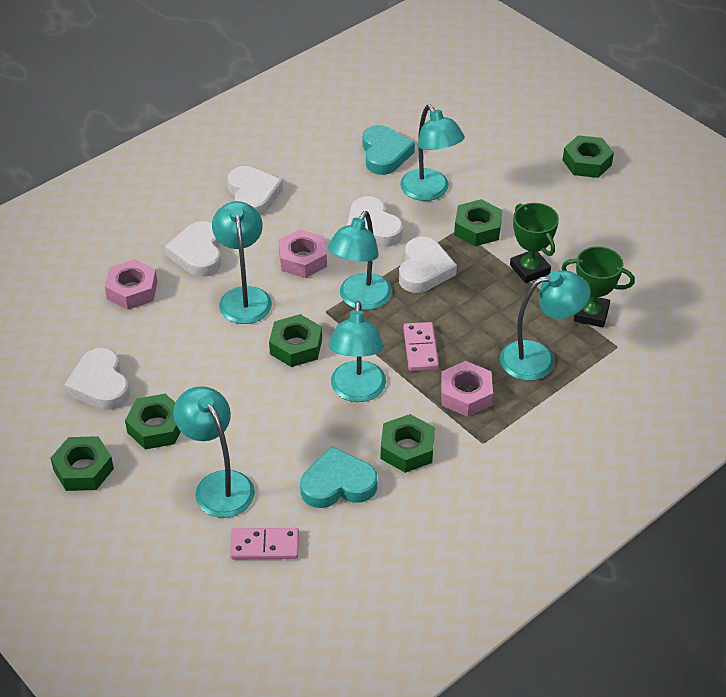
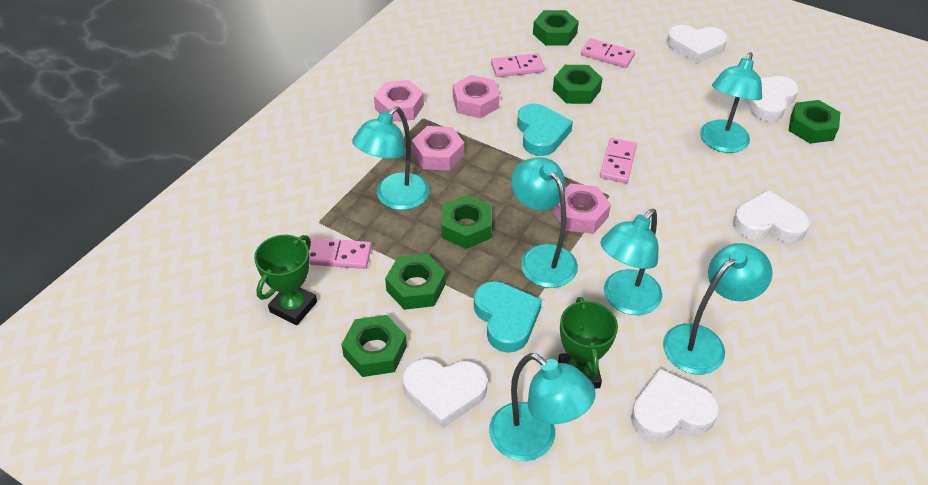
pink domino: 2 -> 4
pink nut: 3 -> 4

